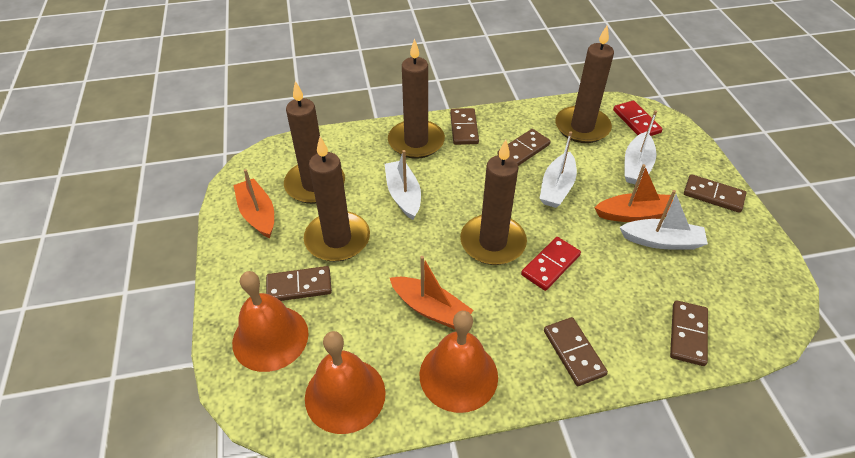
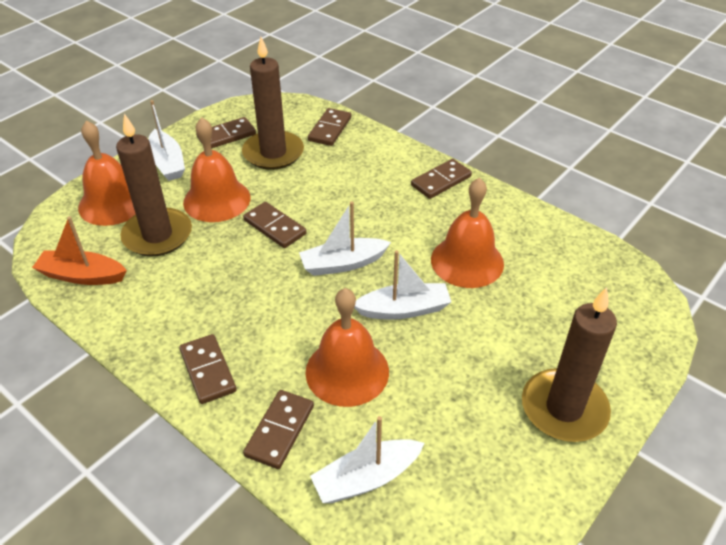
brown candle: 5 -> 3
orange bell: 3 -> 4
orange boat: 3 -> 1
red domino: 2 -> 0

